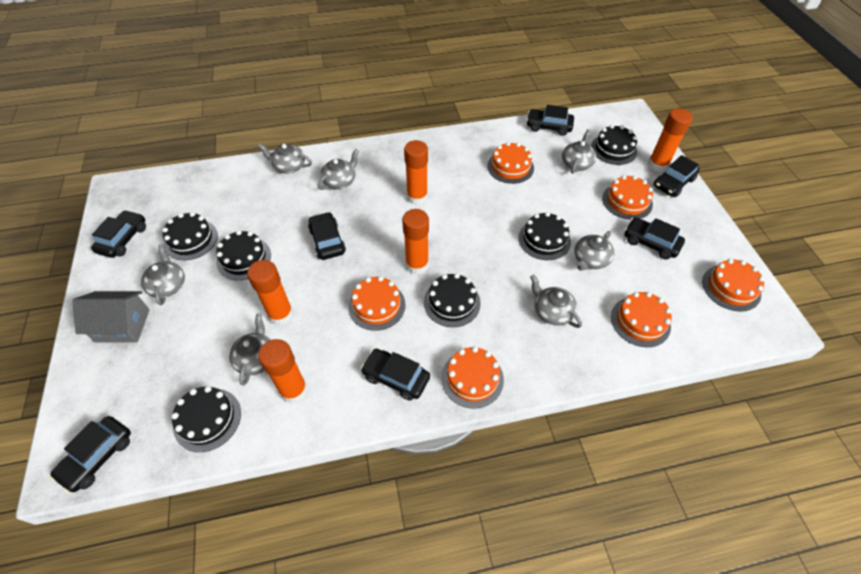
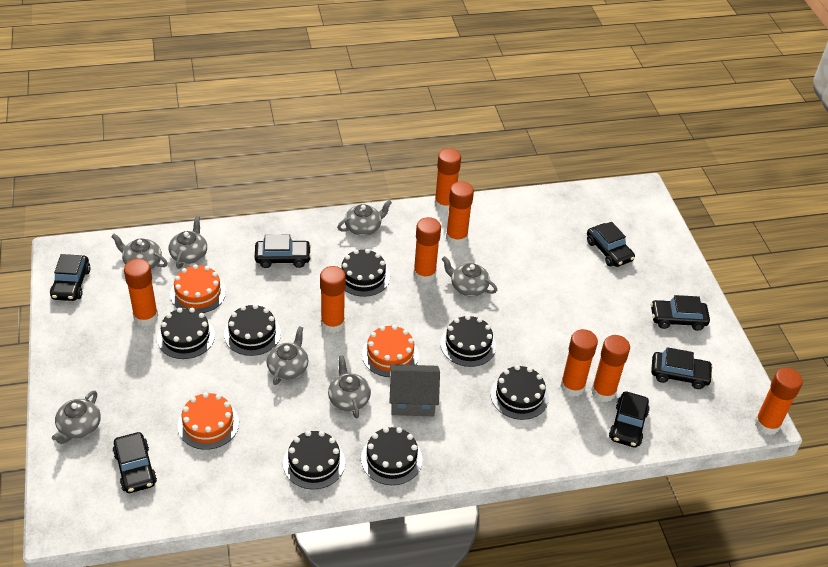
black cake: 6 -> 7
orange cake: 6 -> 3
orange glue stick: 5 -> 8

